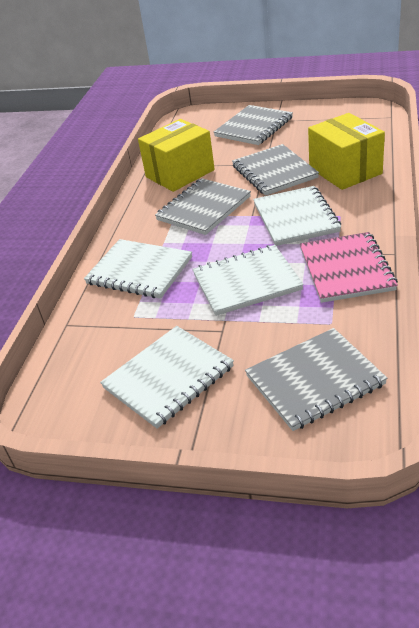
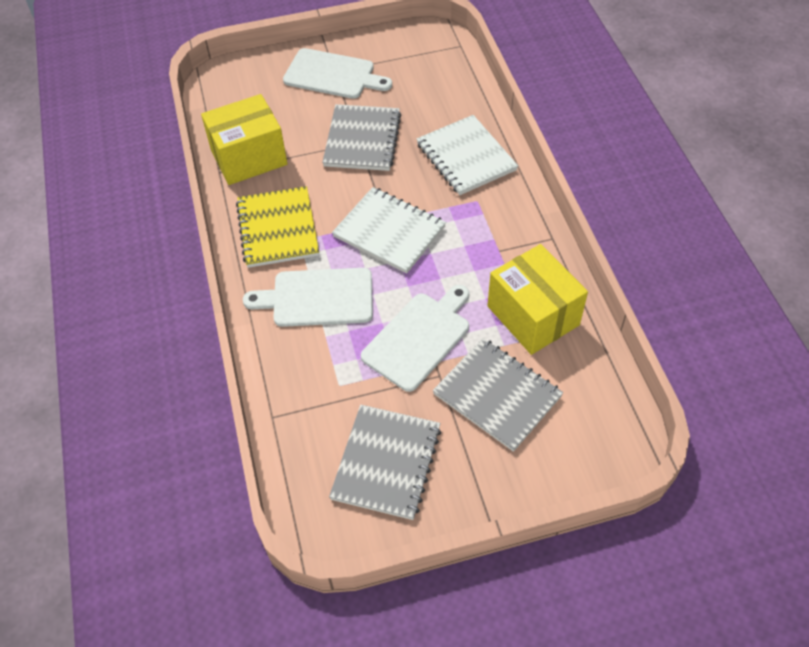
grey notebook: 4 -> 3
pink notebook: 1 -> 0
white cutting board: 0 -> 3
white notebook: 4 -> 2
yellow notebook: 0 -> 1

